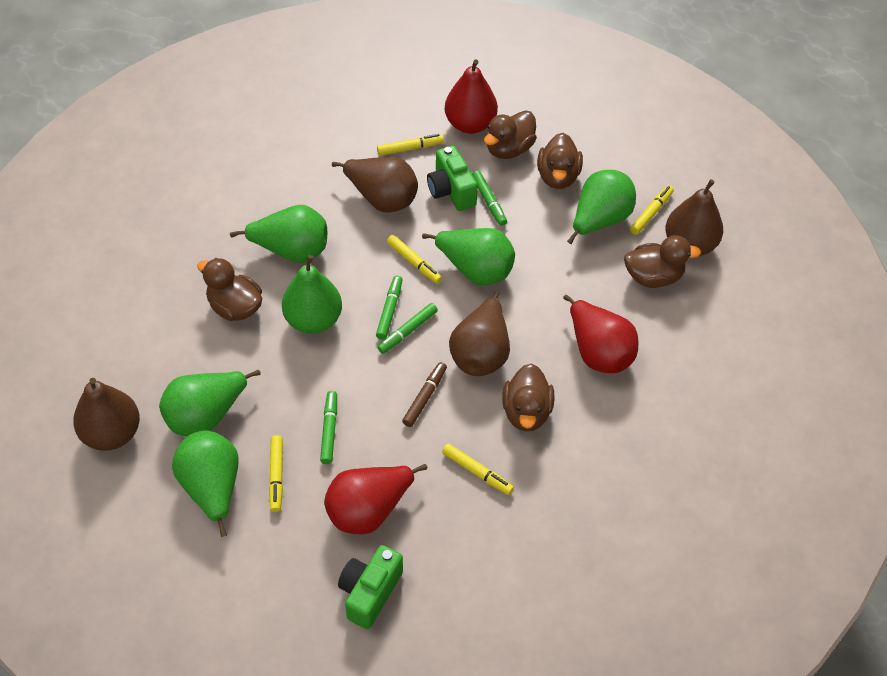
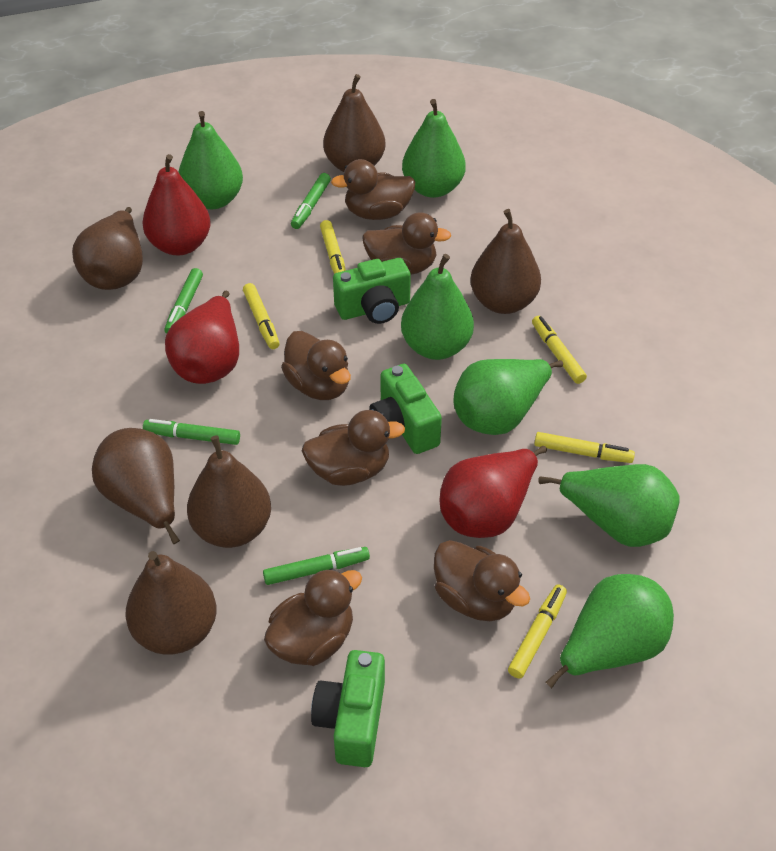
brown duck: 5 -> 6
brown marker: 1 -> 0
brown pear: 4 -> 6
green camera: 2 -> 3

